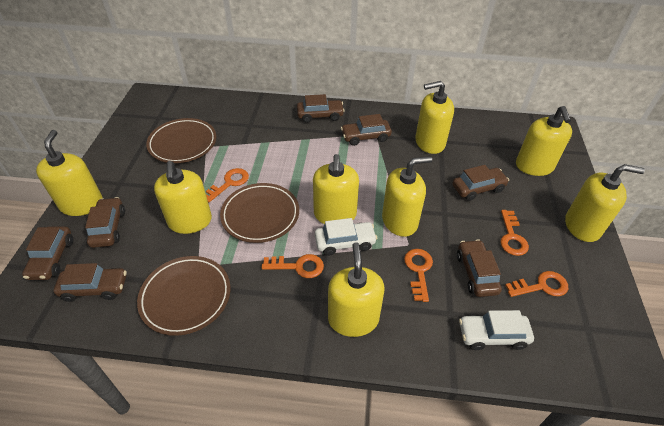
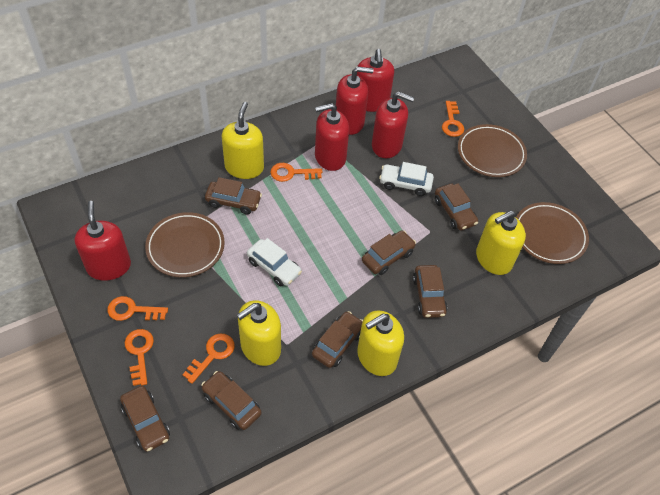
red soap dispenser: 0 -> 5
yellow soap dispenser: 8 -> 4

